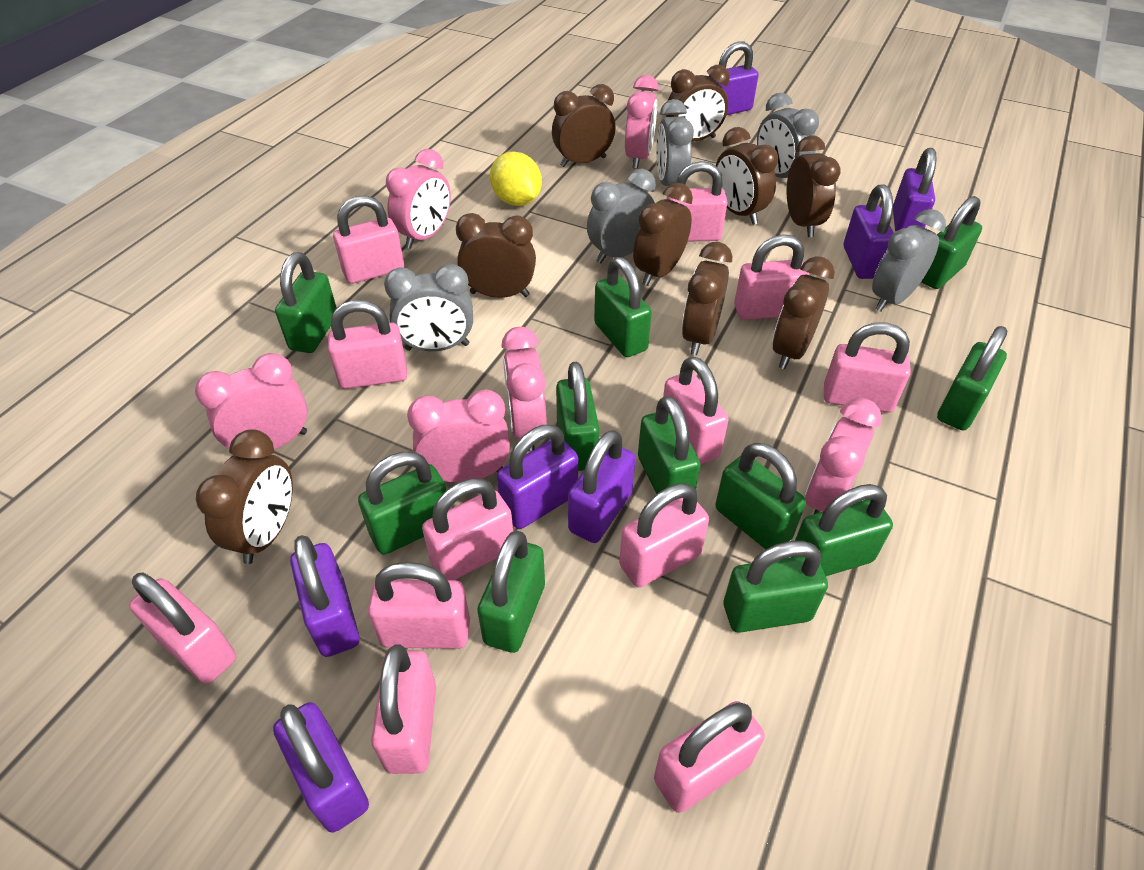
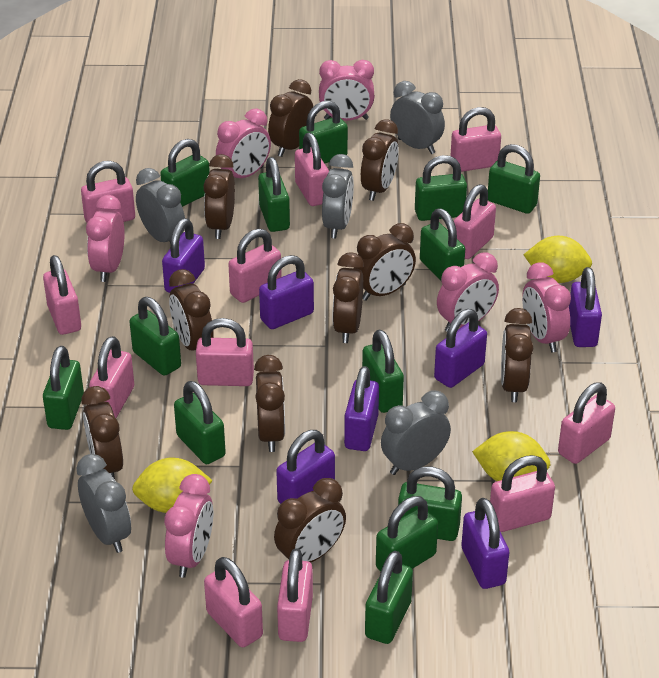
brown clock: 9 -> 10
green padlock: 11 -> 13
yellow lemon: 1 -> 3

